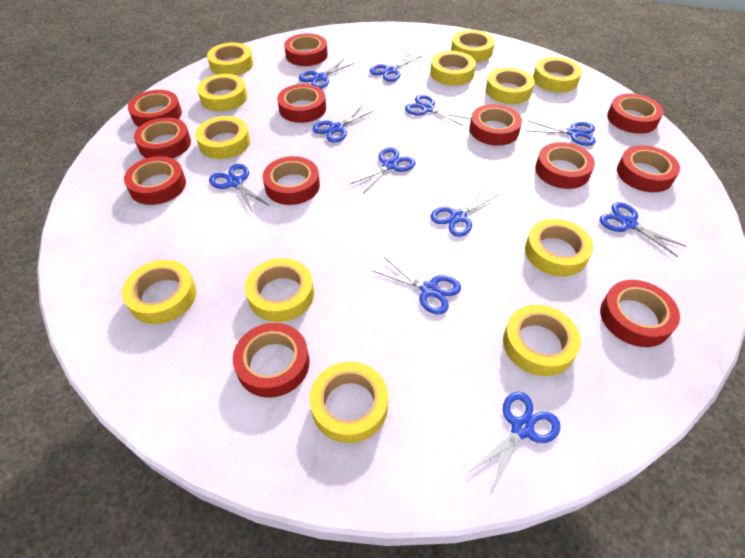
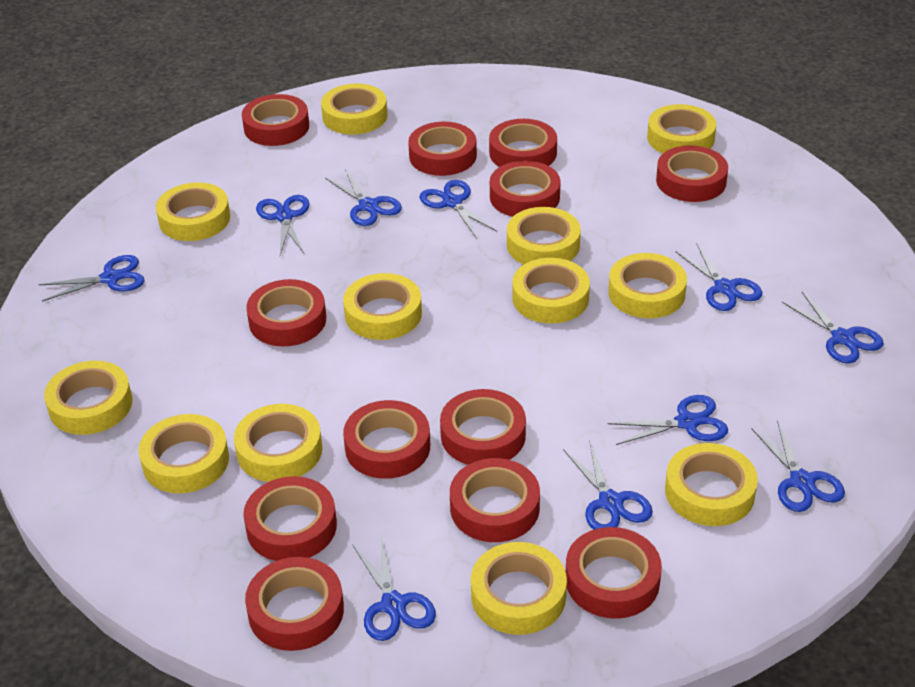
blue scissors: 11 -> 10

